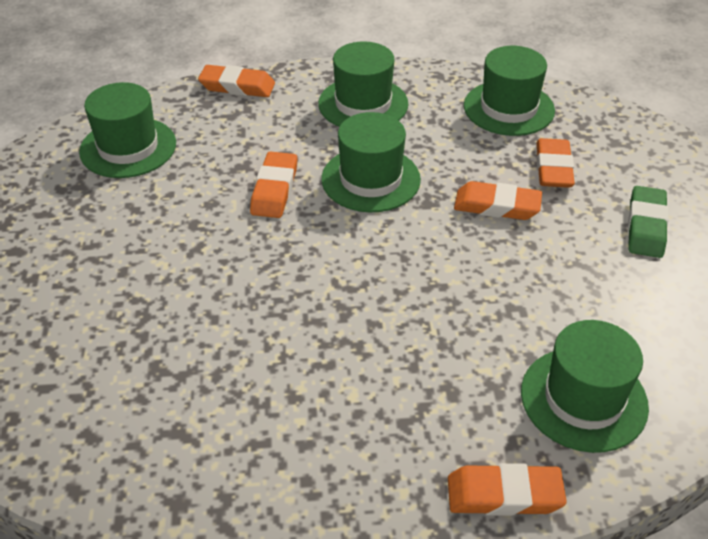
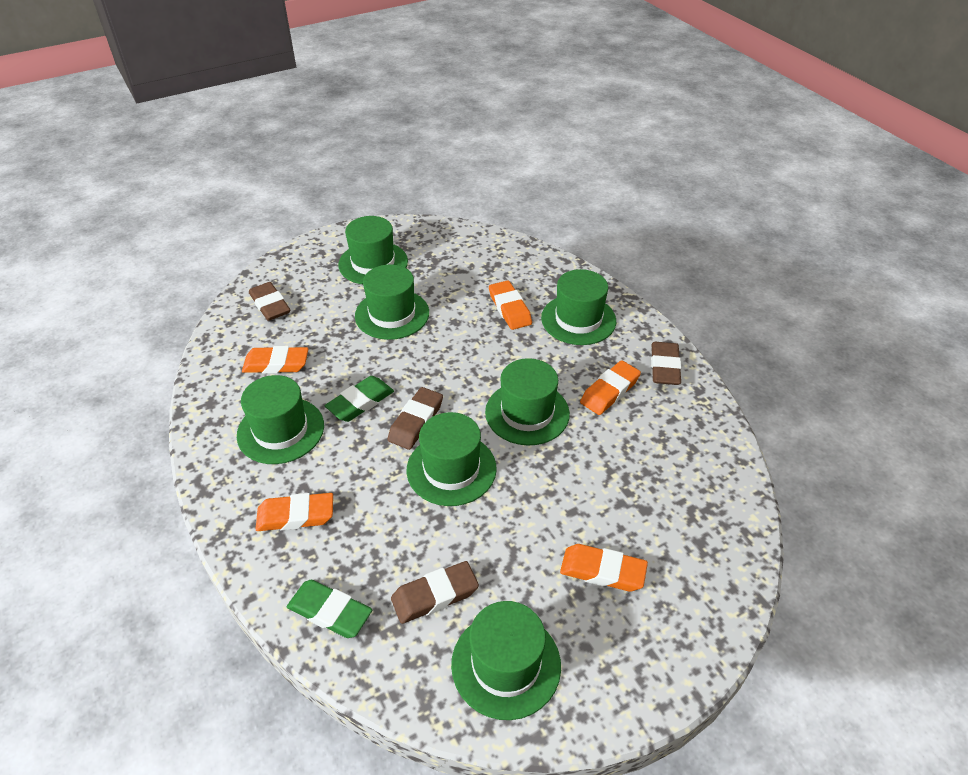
brown eraser: 0 -> 4
green eraser: 1 -> 2
green hat: 5 -> 7

